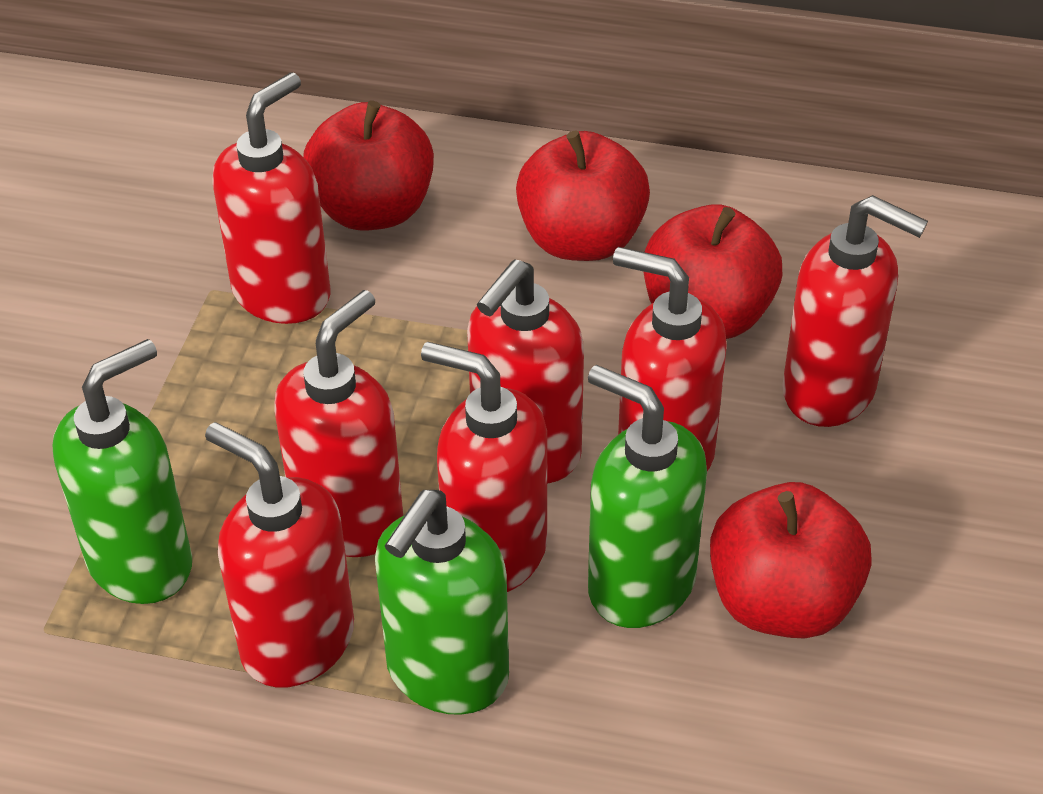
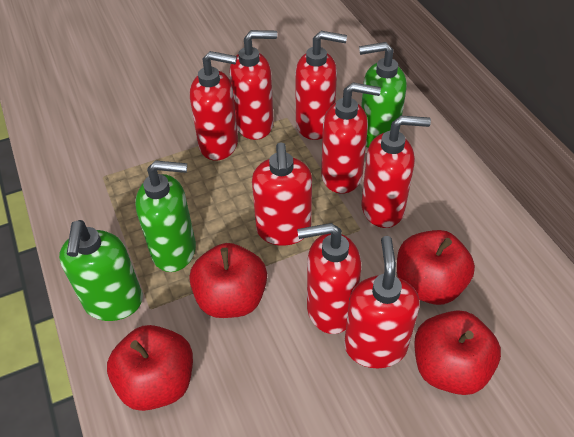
red soap dispenser: 7 -> 8

